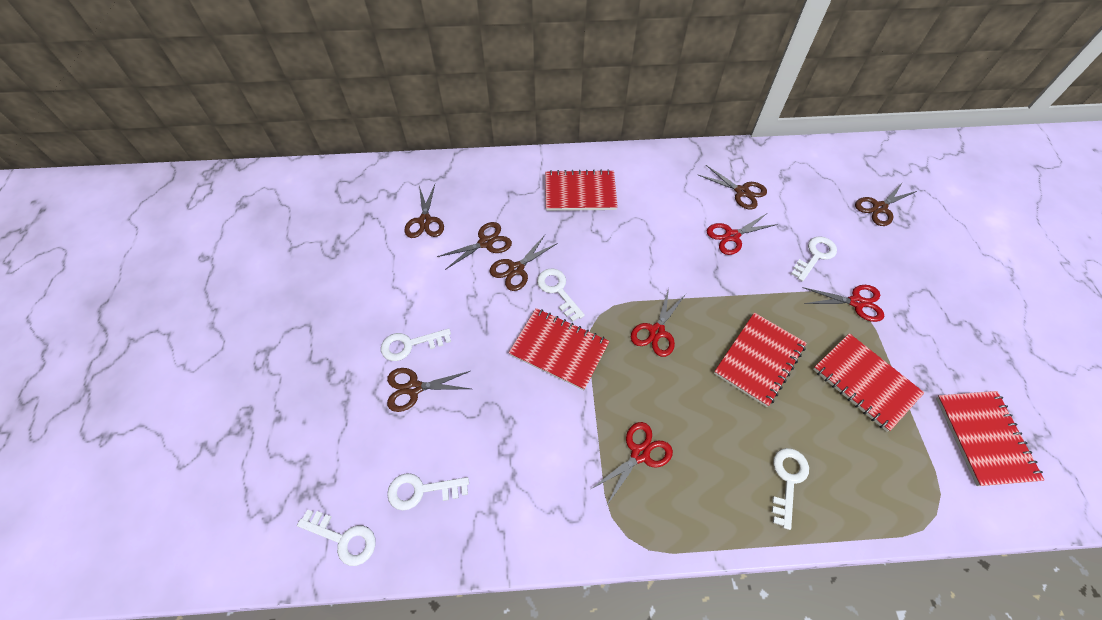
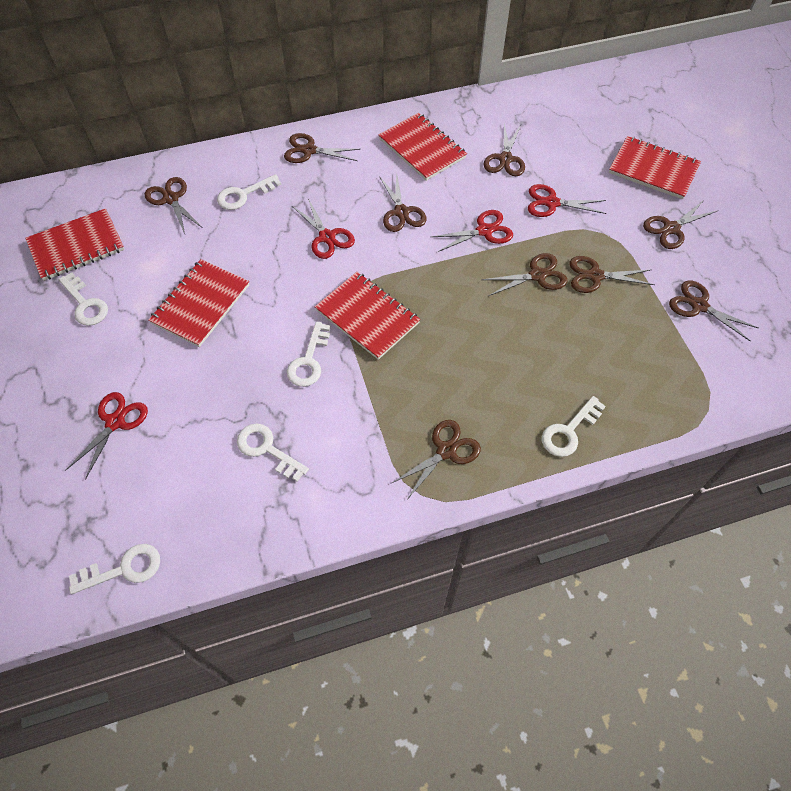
brown scissors: 6 -> 9

